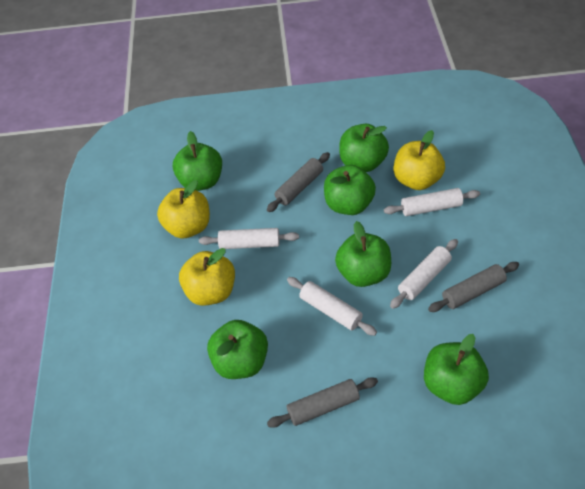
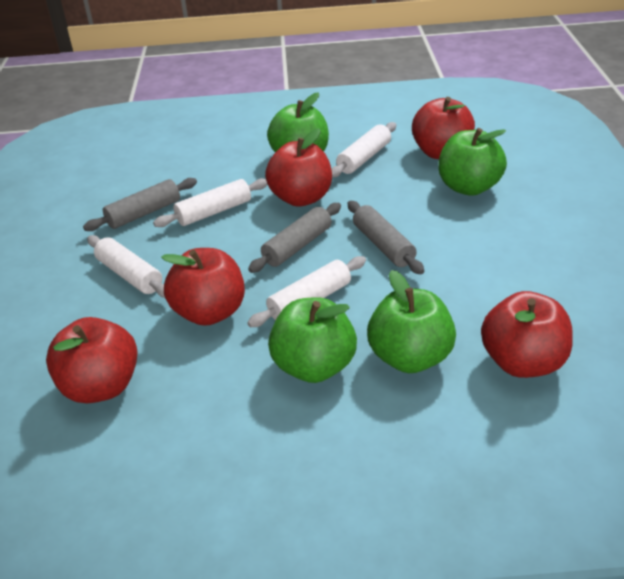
green apple: 6 -> 4
red apple: 0 -> 5
yellow apple: 3 -> 0

